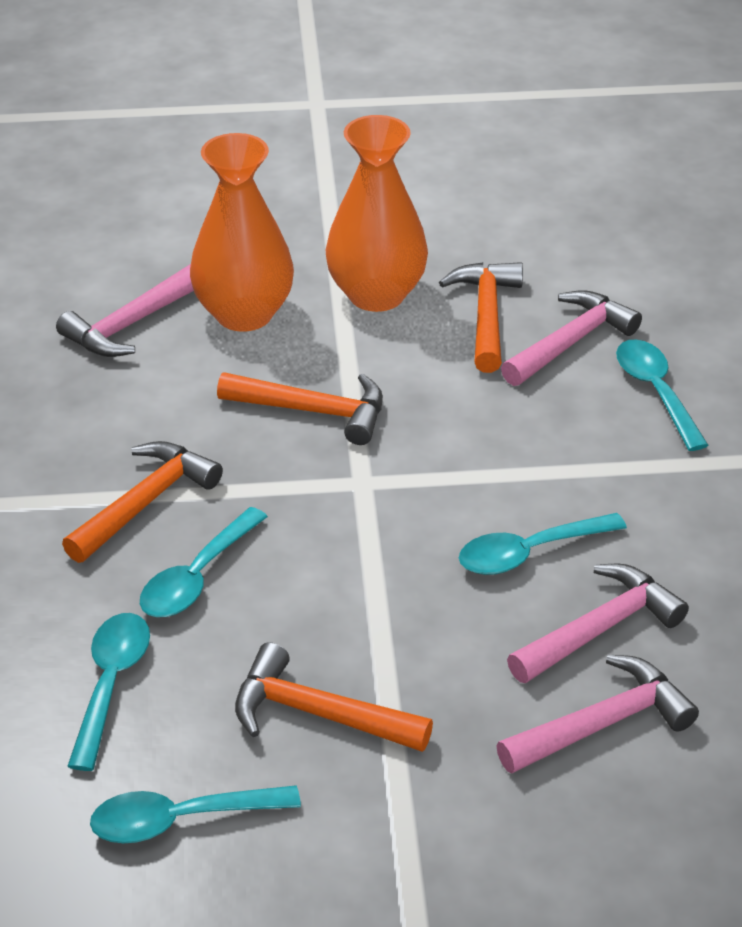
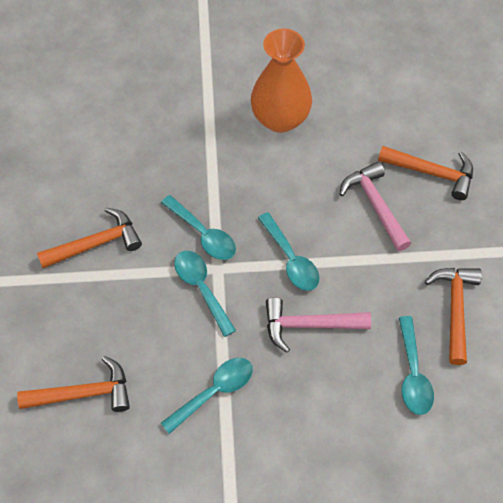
orange vase: 2 -> 1
pink hammer: 4 -> 2

